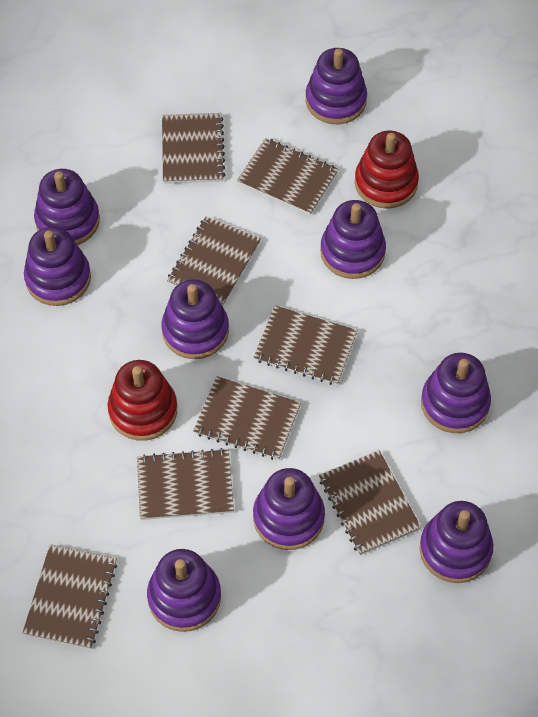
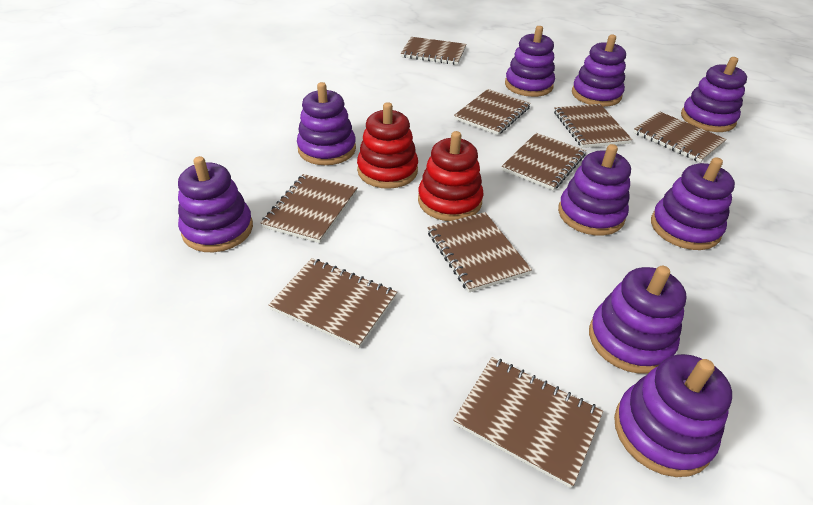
brown notebook: 8 -> 9

